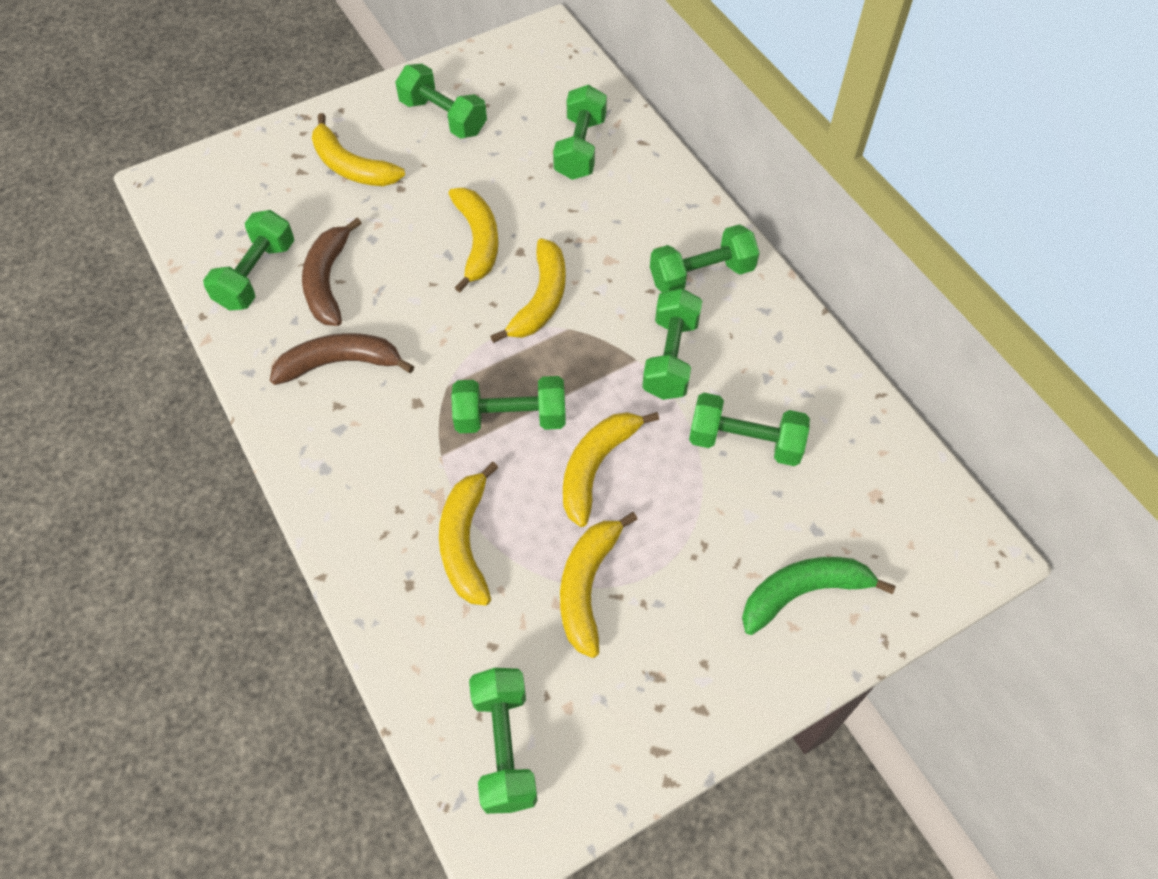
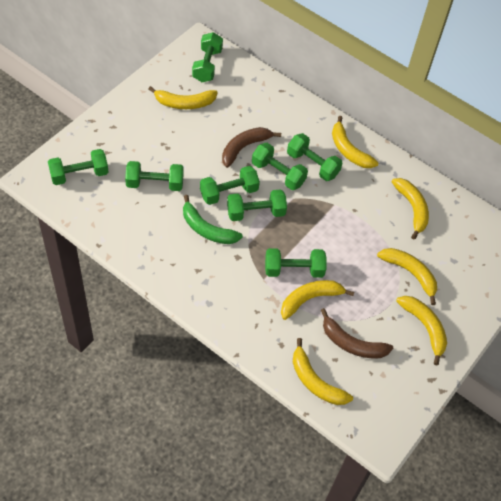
yellow banana: 6 -> 7

